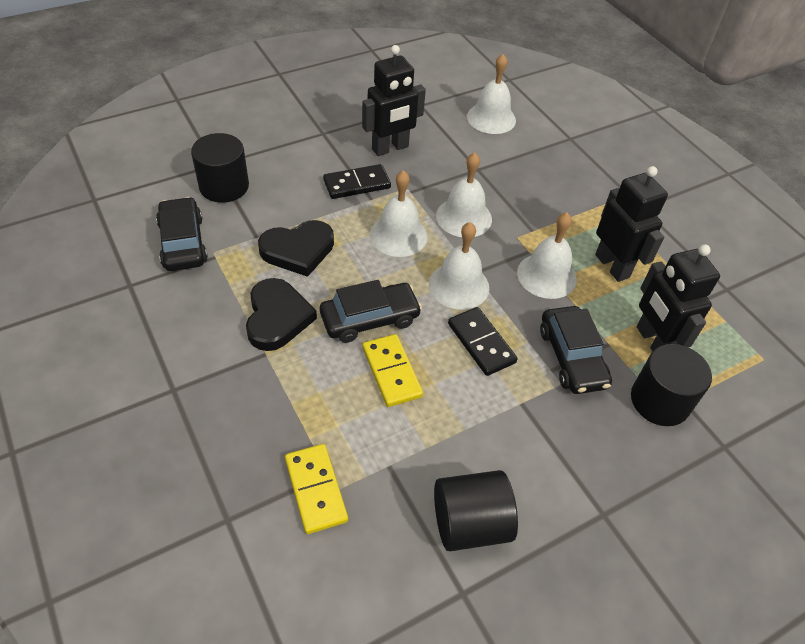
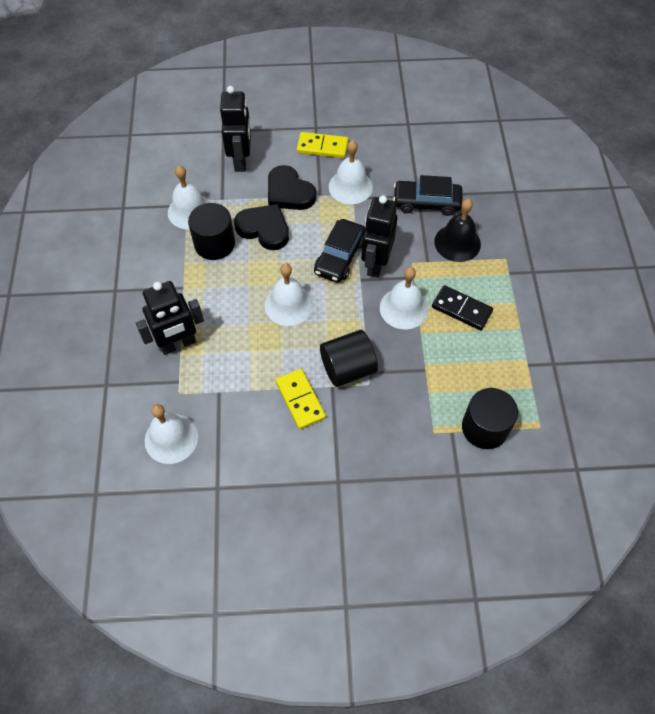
black bell: 0 -> 1
black car: 3 -> 2
black domino: 2 -> 1

